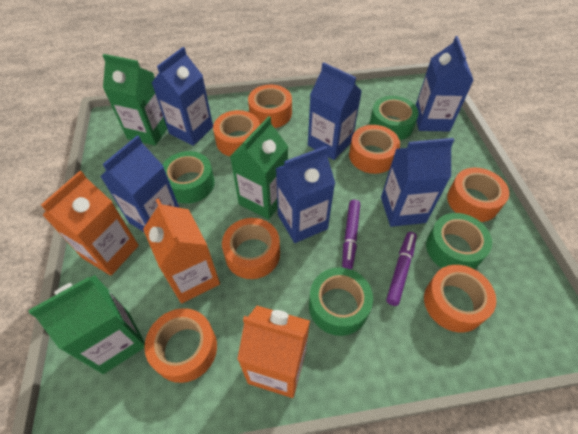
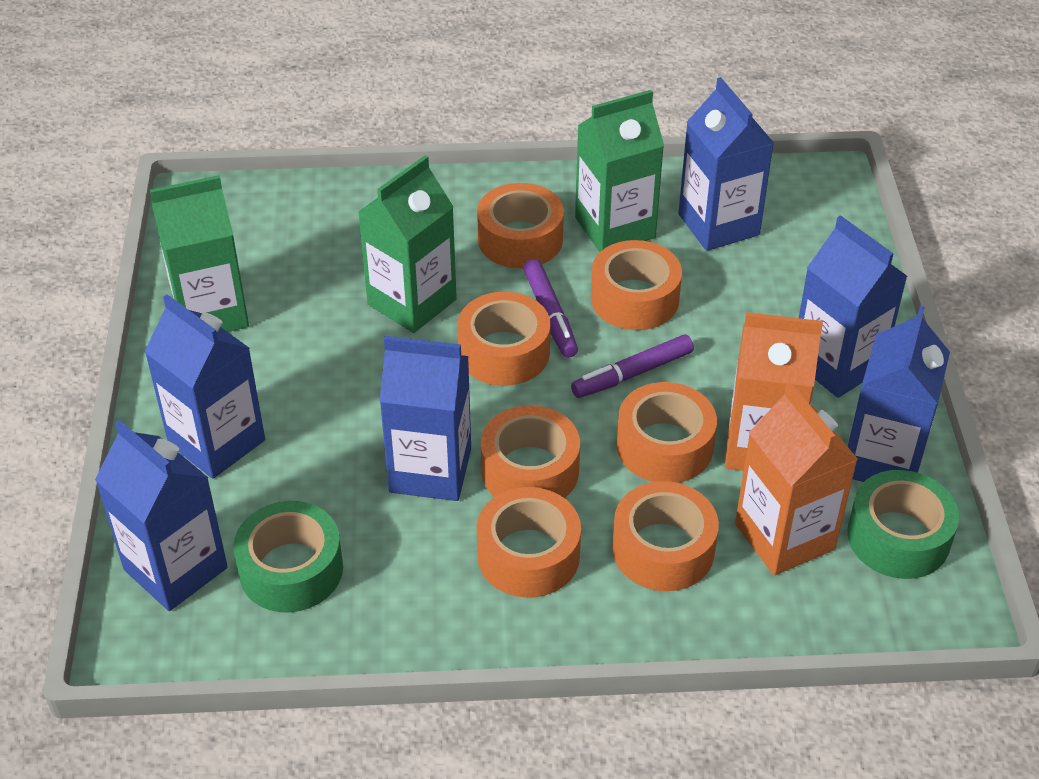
green tape: 4 -> 2
orange carton: 3 -> 2

